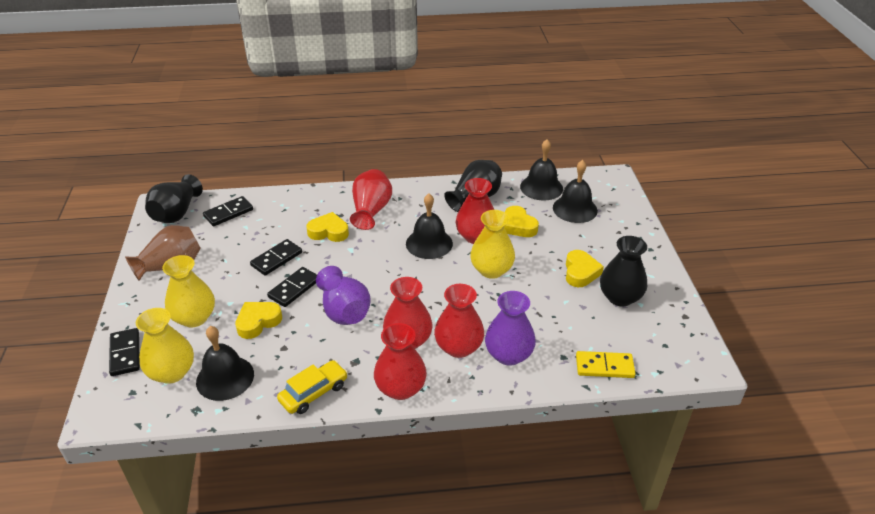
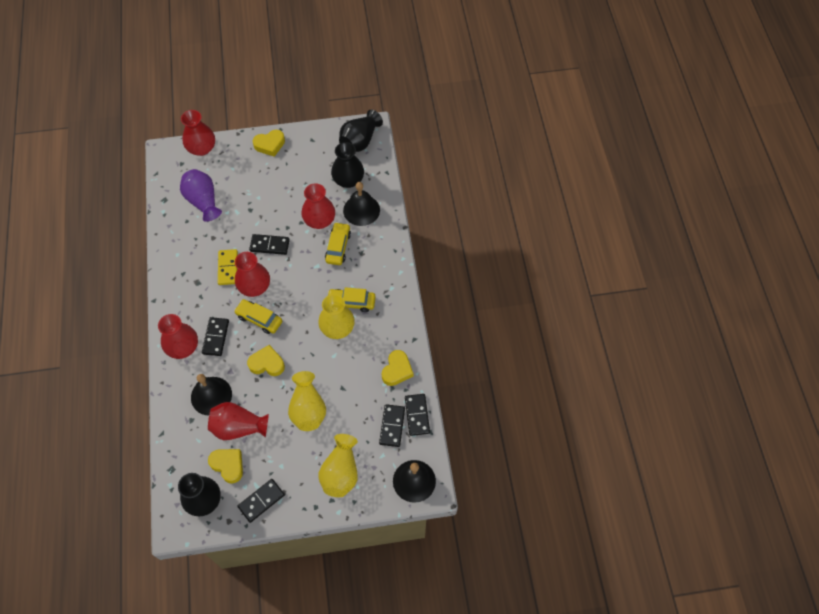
black bell: 4 -> 3
black domino: 4 -> 5
brown vase: 1 -> 0
purple vase: 2 -> 1
yellow car: 1 -> 3

